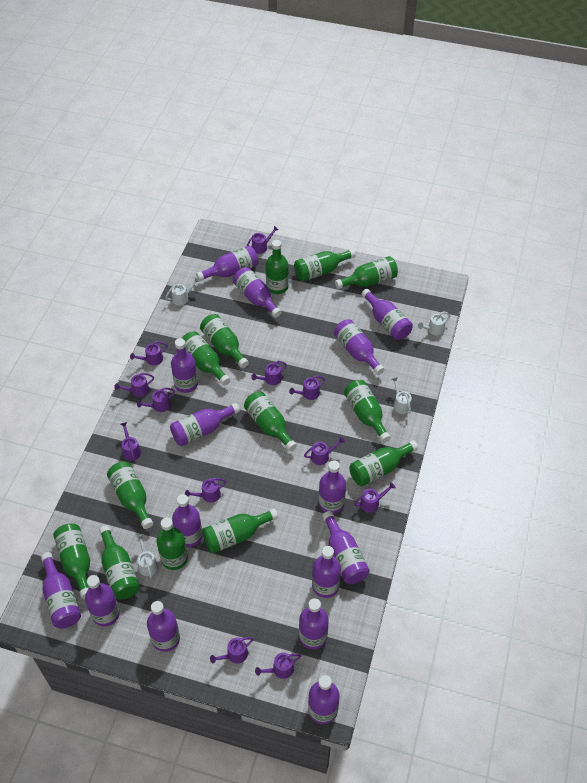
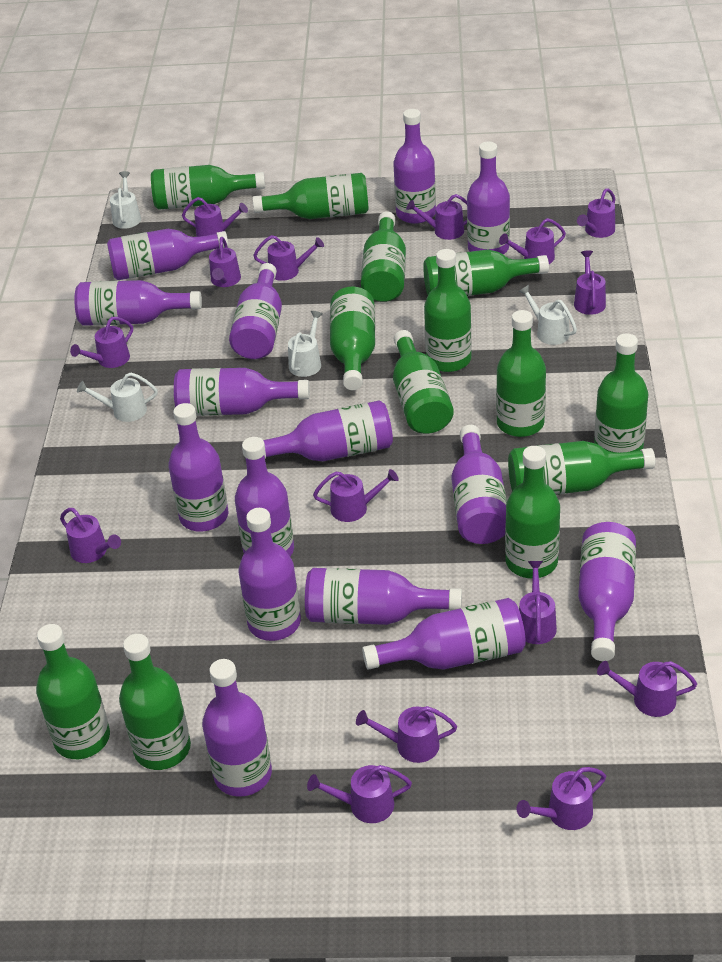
purple watering can: 12 -> 15

